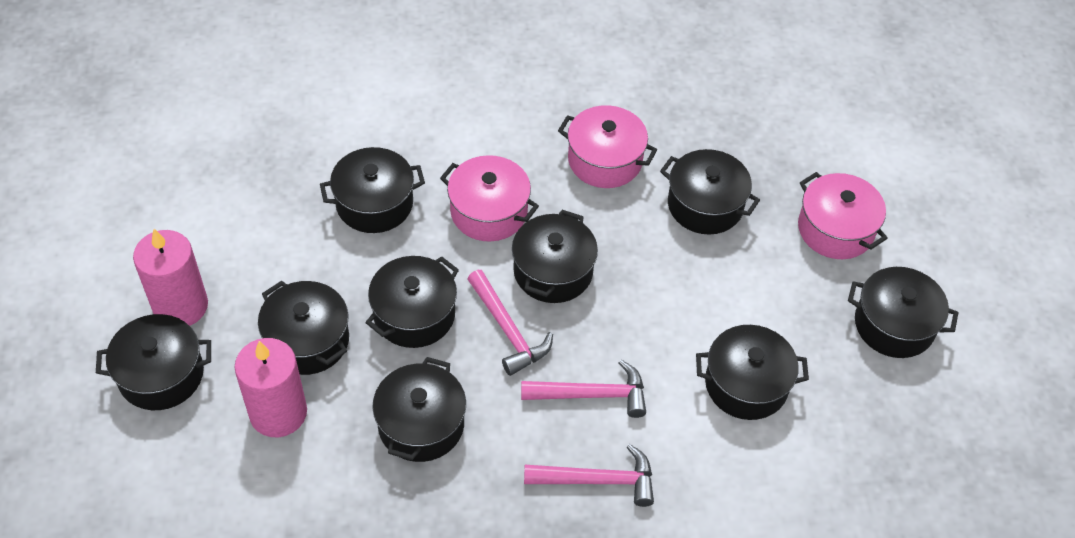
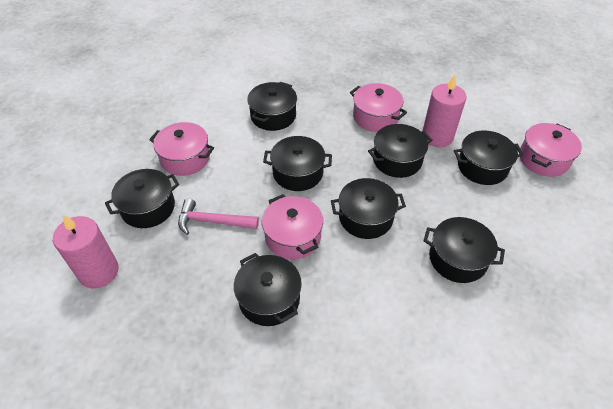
black pot: 9 -> 8
pink hammer: 3 -> 1
pink pot: 3 -> 4

